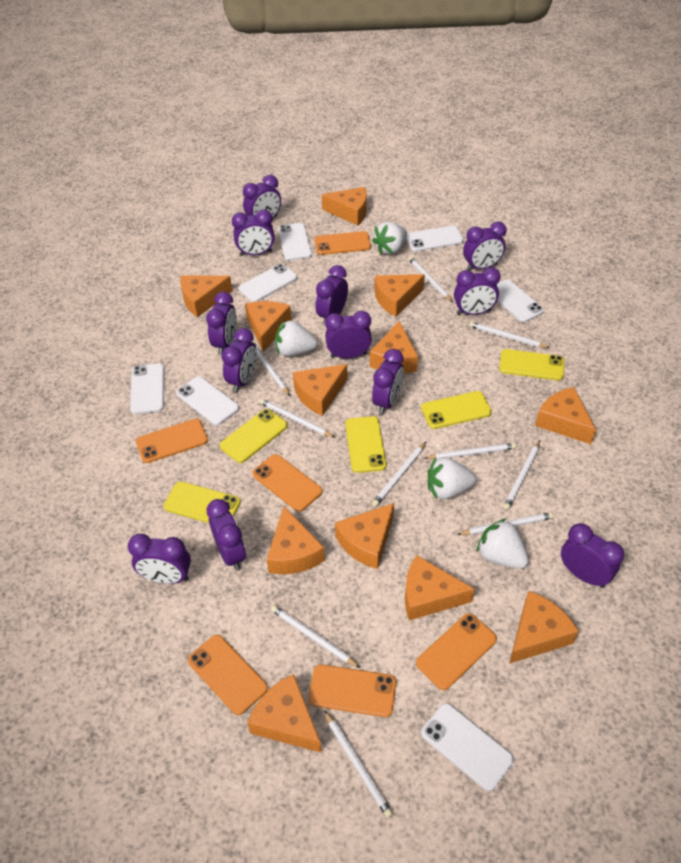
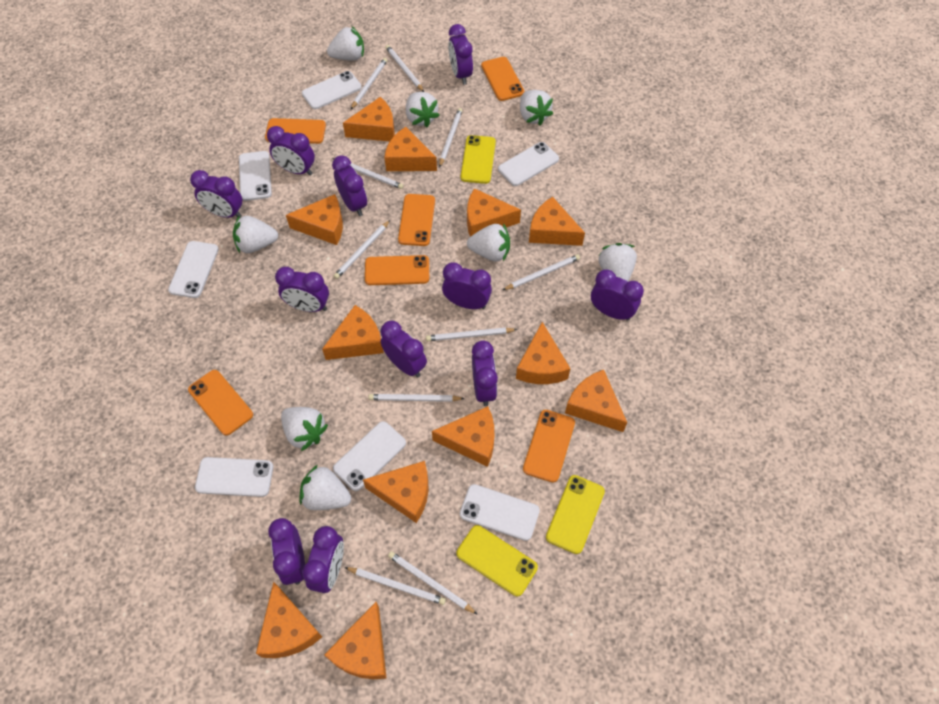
purple clock: 12 -> 11
white strawberry: 4 -> 8
yellow phone: 5 -> 3

